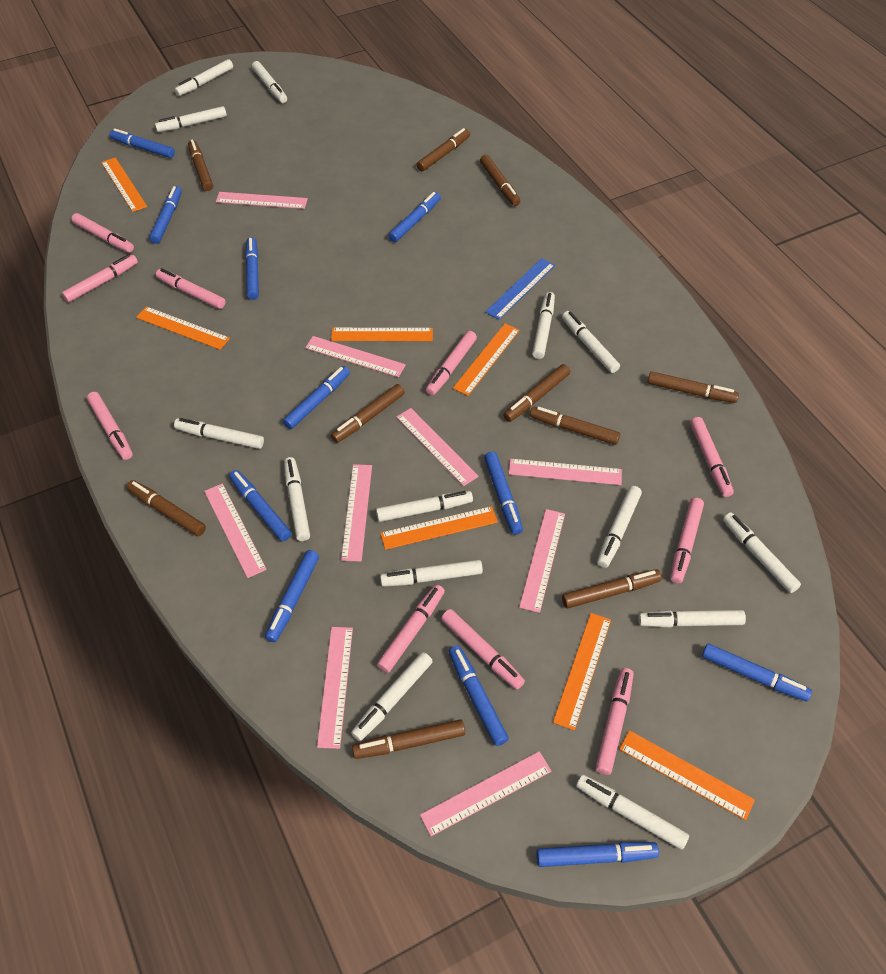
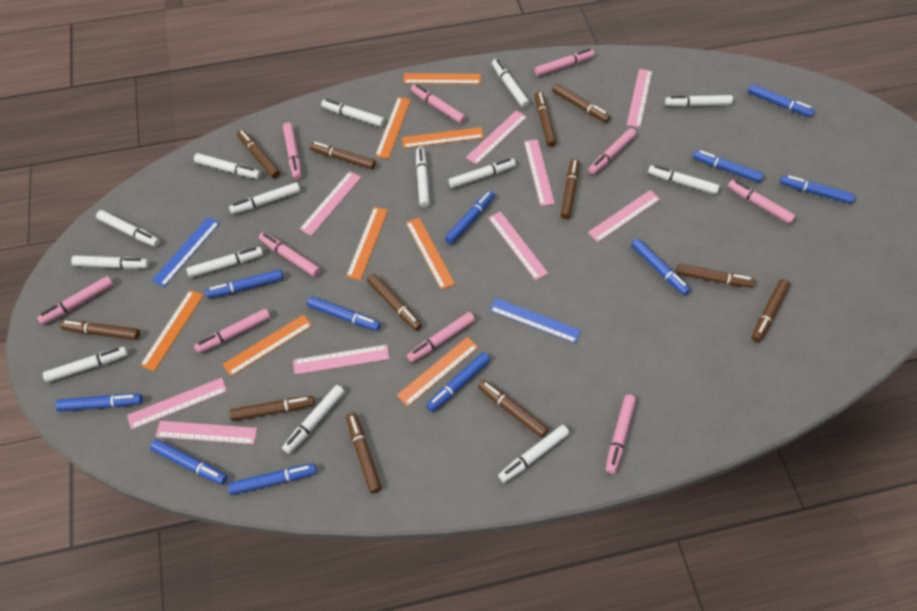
blue ruler: 1 -> 2
brown marker: 10 -> 12
orange ruler: 7 -> 8

